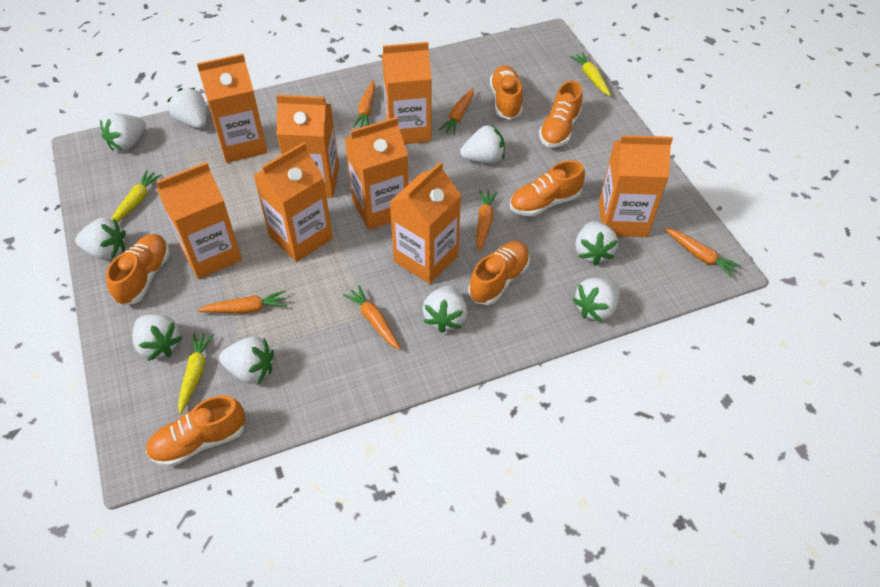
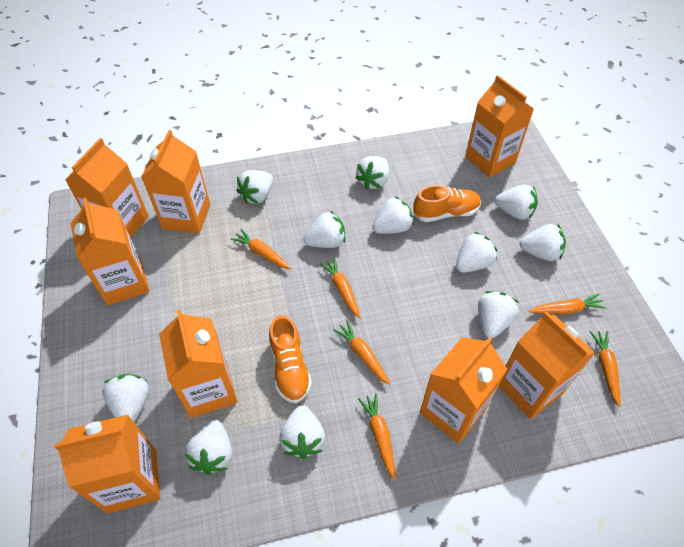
orange shoe: 6 -> 2
white strawberry: 9 -> 11
yellow carrot: 3 -> 0

